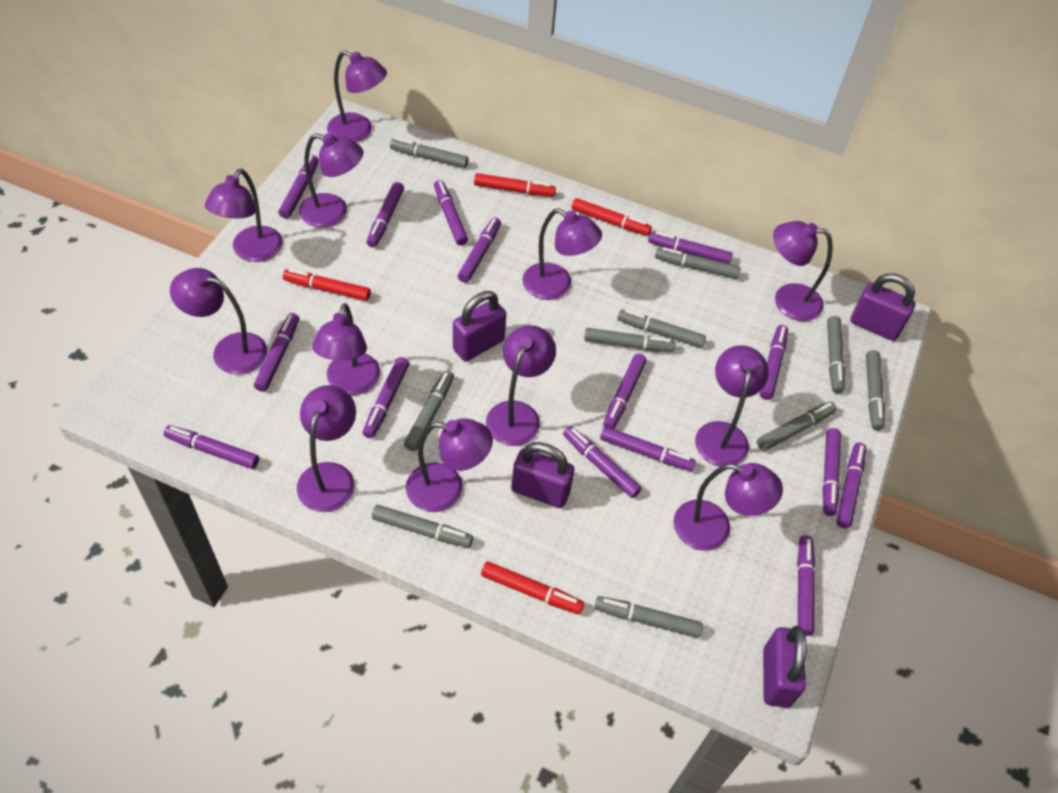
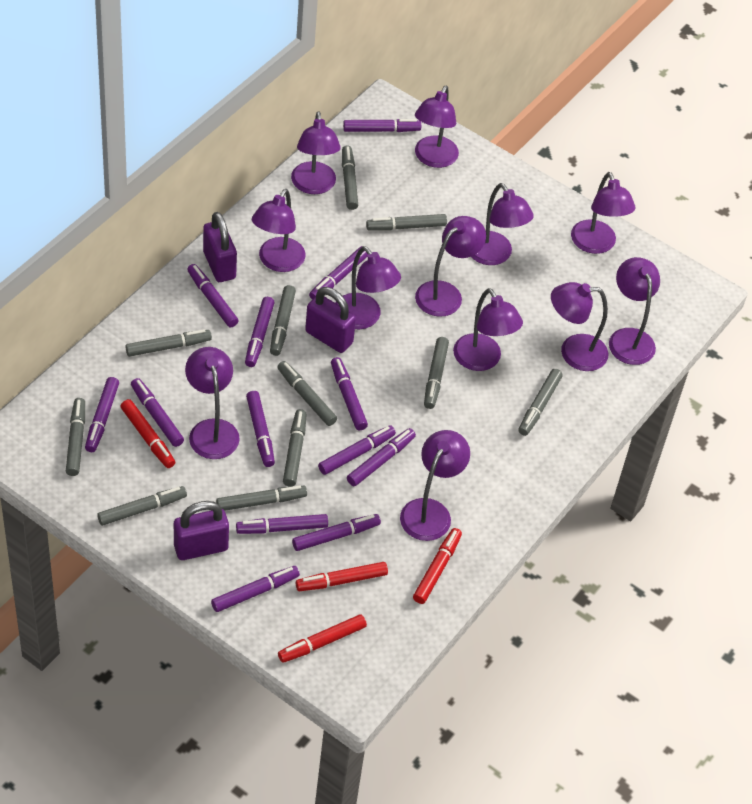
grey marker: 10 -> 11
purple marker: 15 -> 13
purple padlock: 4 -> 3

